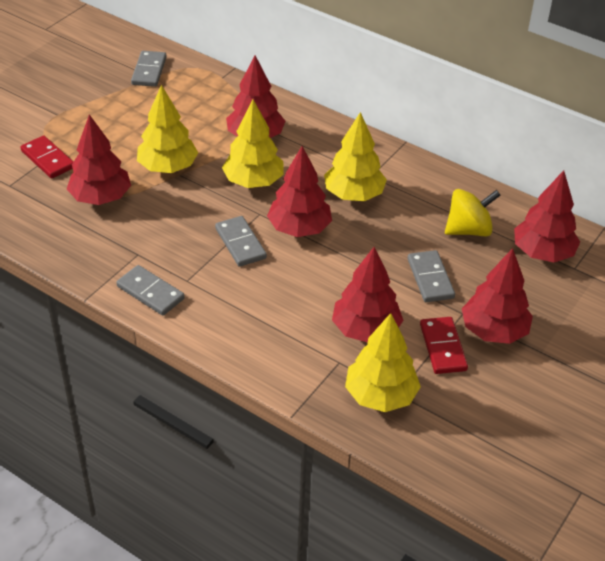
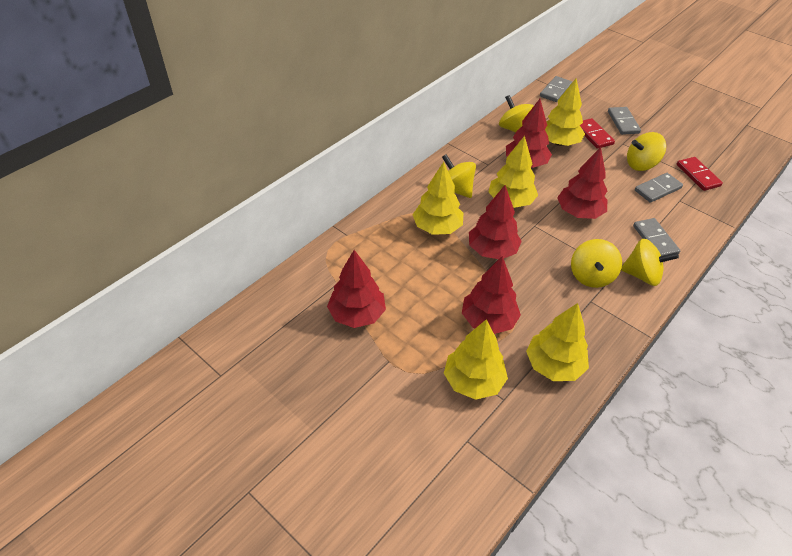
red tree: 6 -> 5
yellow spinning top: 1 -> 5
yellow tree: 4 -> 5

